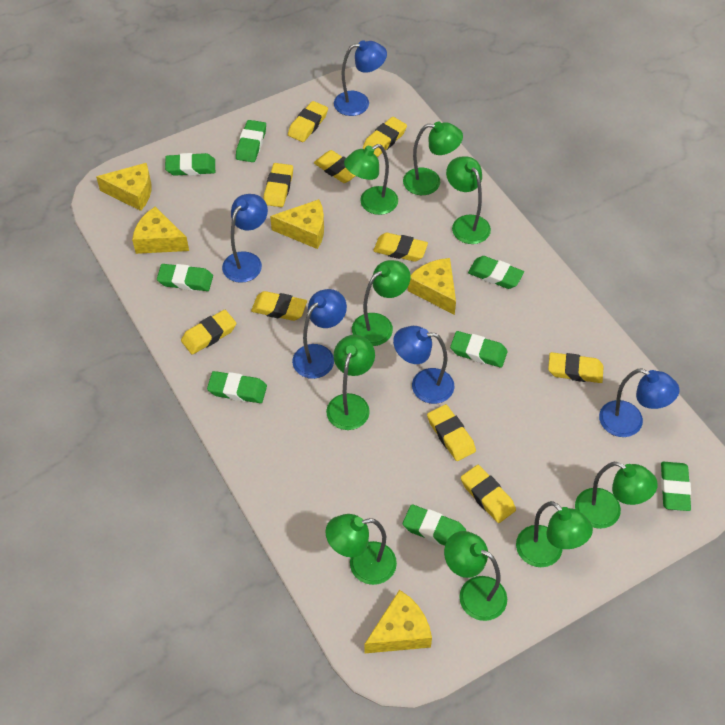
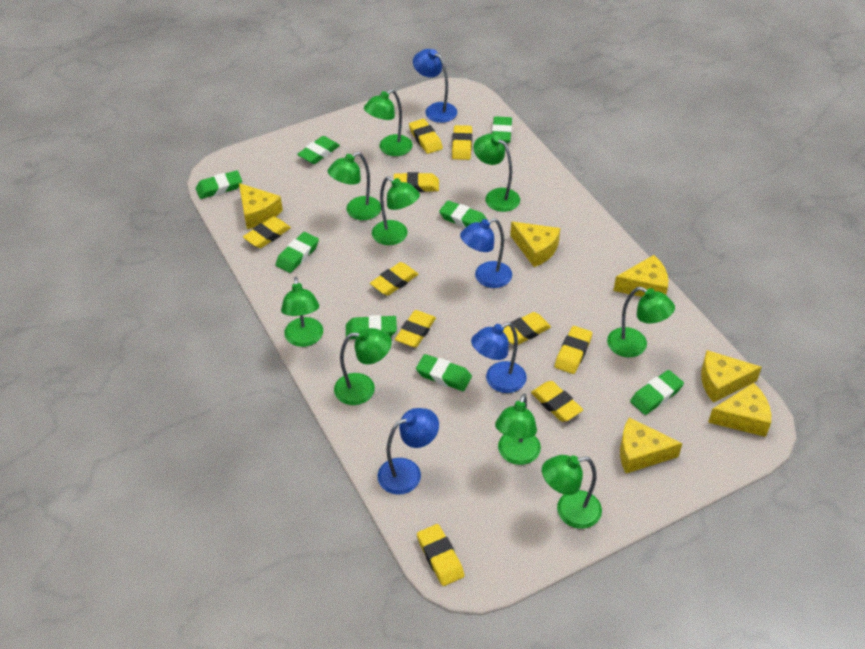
blue lamp: 5 -> 4
yellow cheese: 5 -> 6

